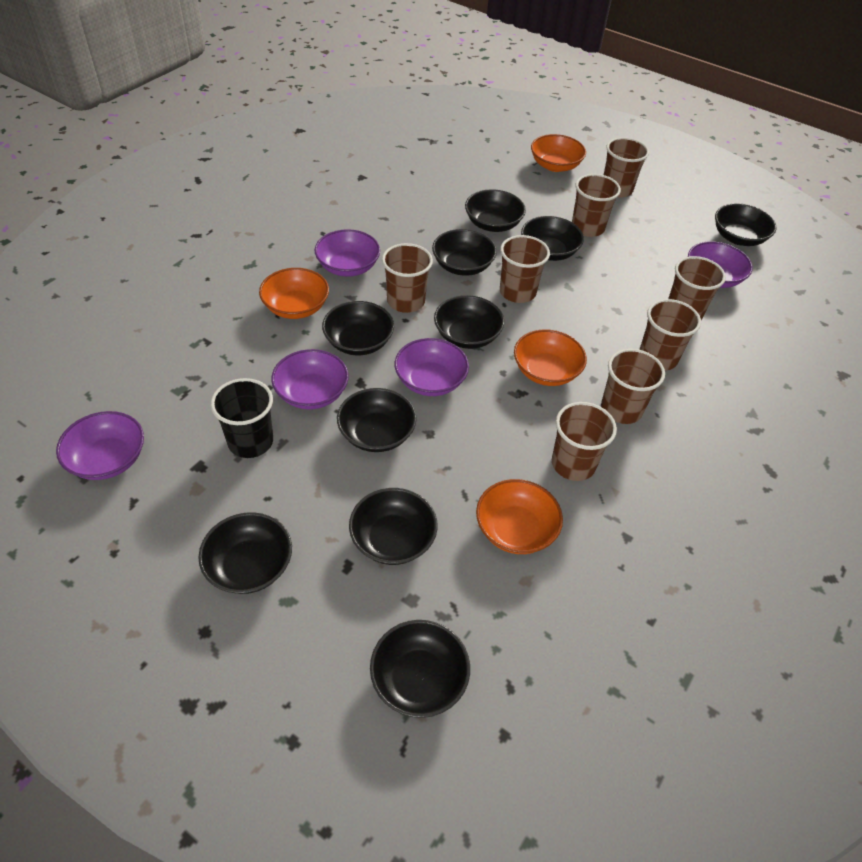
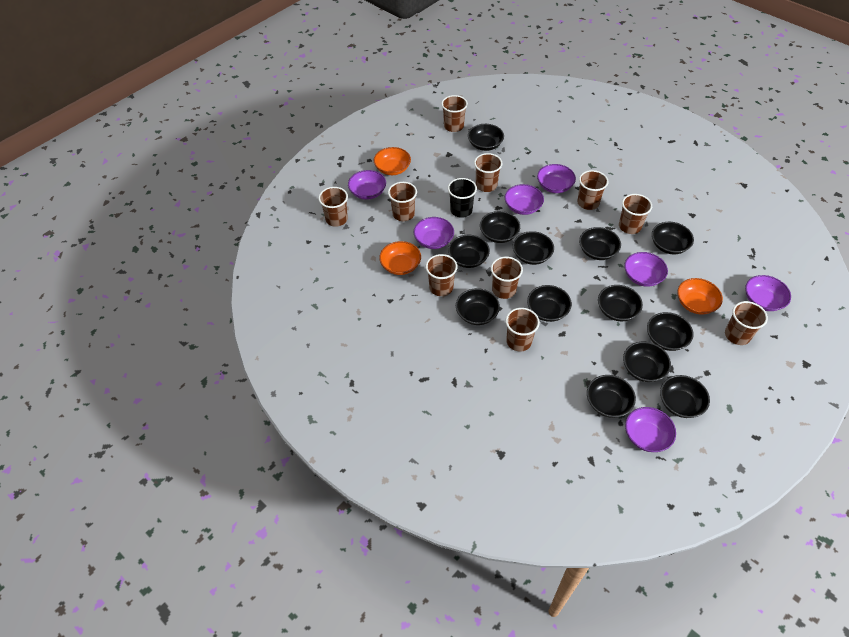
black bowl: 10 -> 13
brown cup: 8 -> 10
orange bowl: 4 -> 3
purple bowl: 5 -> 7

